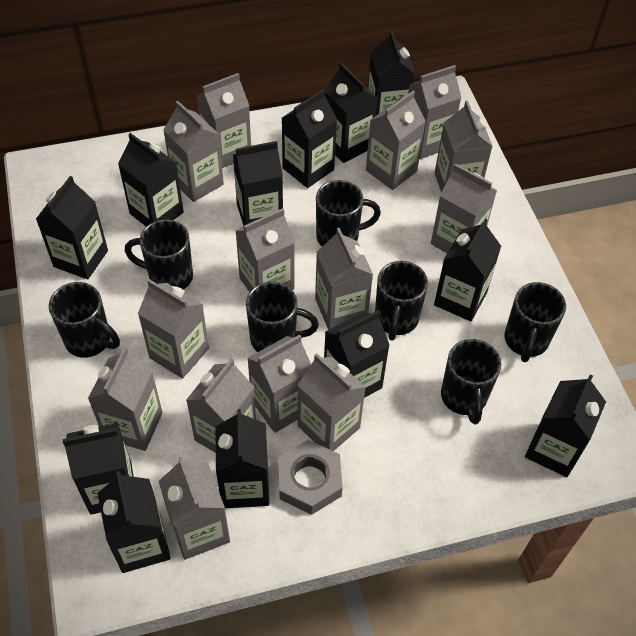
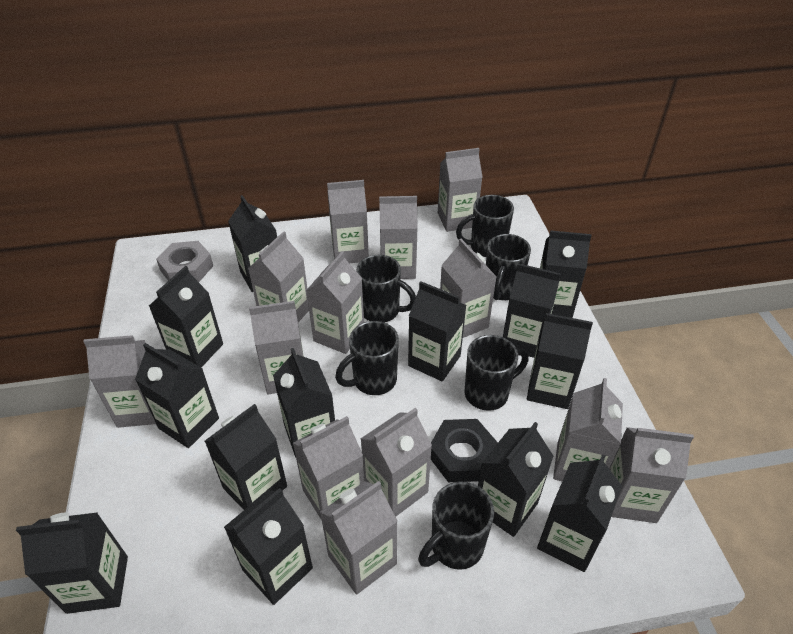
black carton: 12 -> 13
black mug: 7 -> 6
black nut: 0 -> 1
grey carton: 14 -> 13

